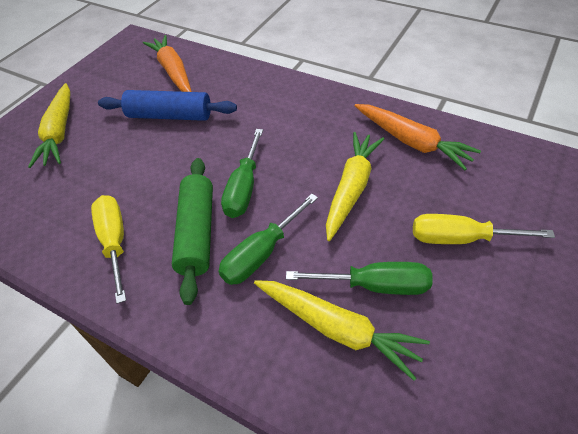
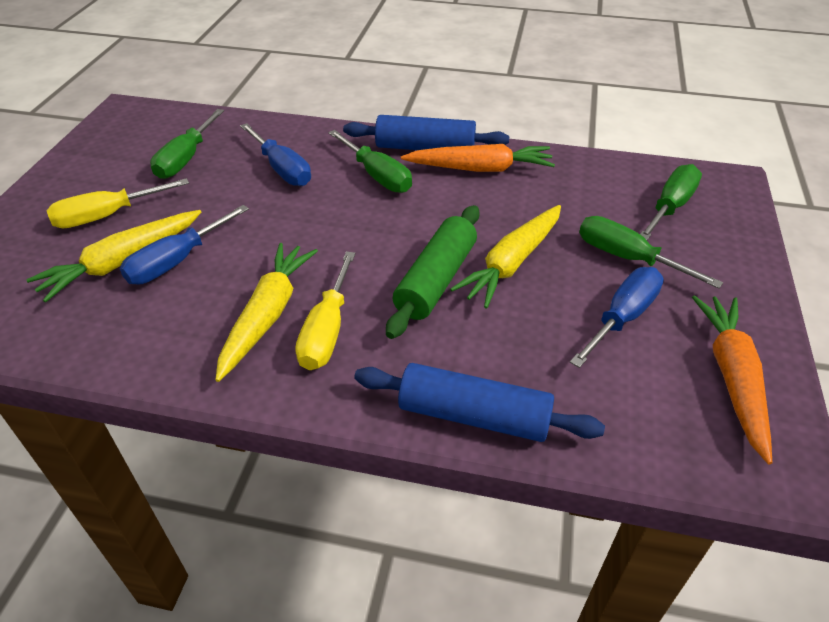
blue rolling pin: 1 -> 2
blue screwdriver: 0 -> 3
green screwdriver: 3 -> 4

